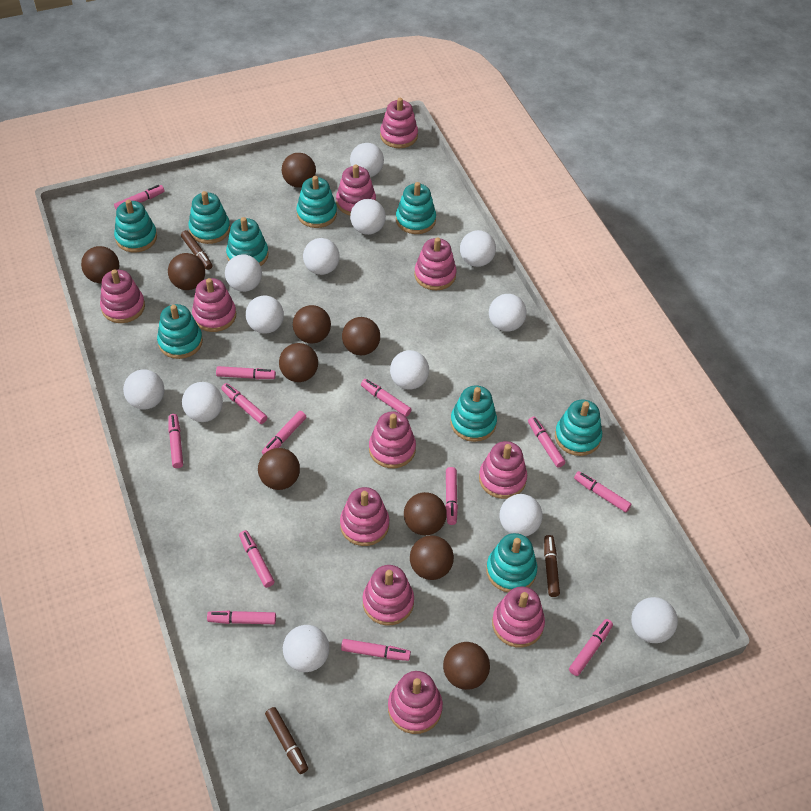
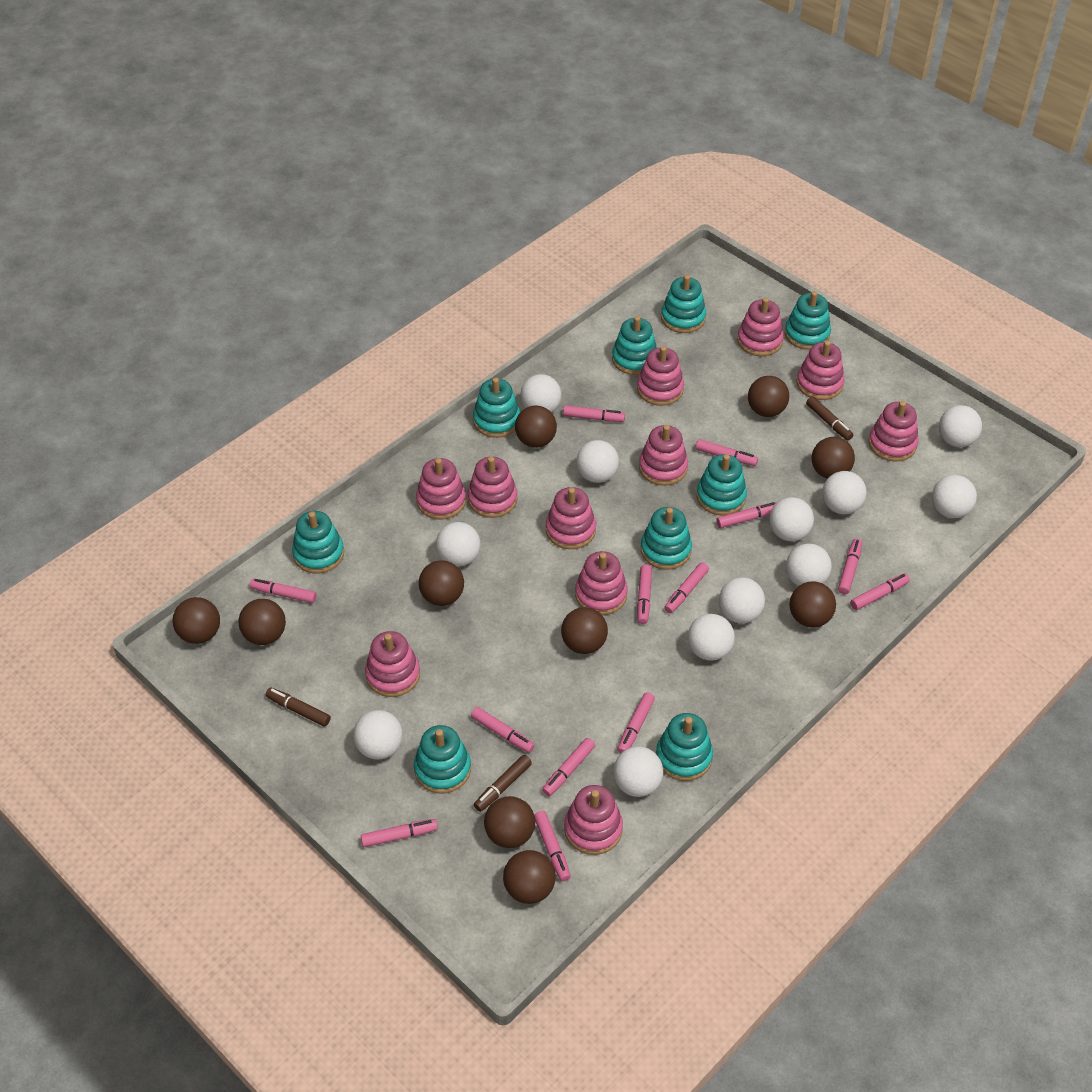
white ball: 13 -> 12

